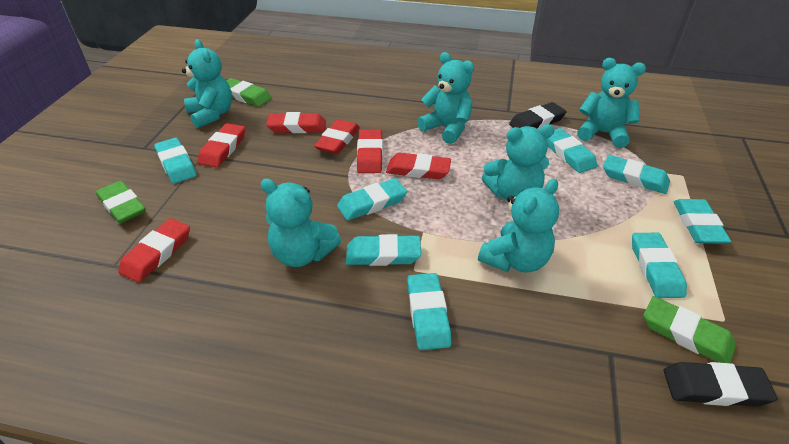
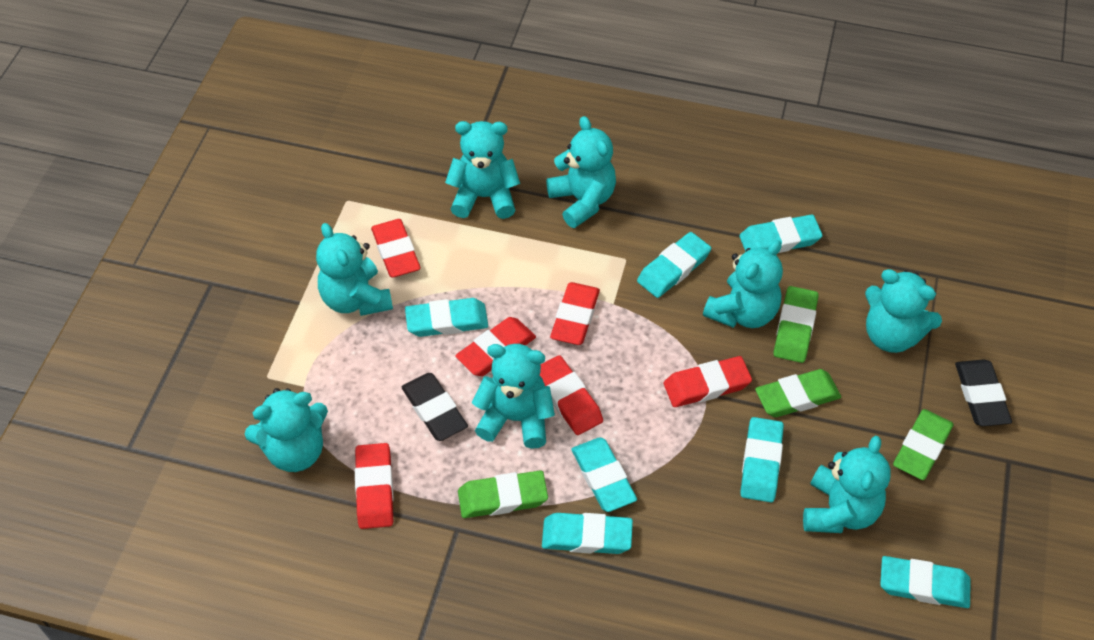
green eraser: 3 -> 4
turquoise eraser: 8 -> 7
turquoise teddy bear: 6 -> 8

